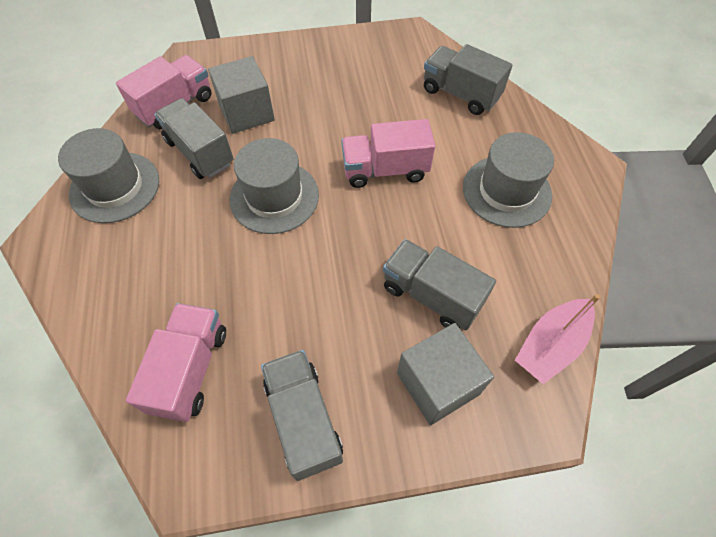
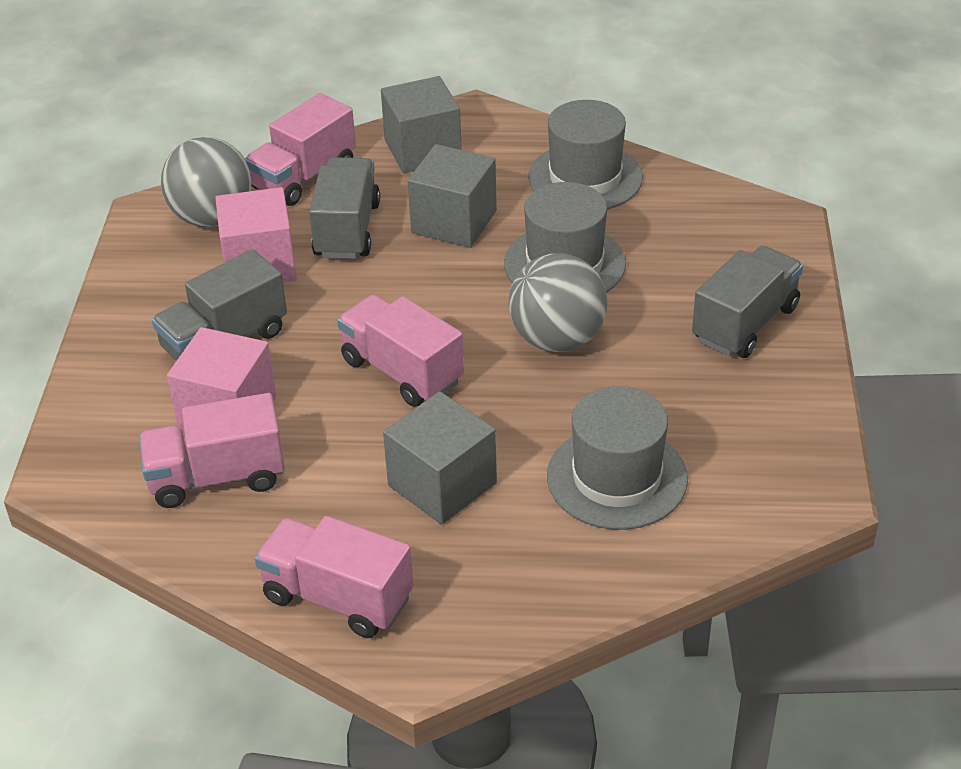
grey ball: 0 -> 2
grey cube: 2 -> 3
grey truck: 4 -> 3
pink boat: 1 -> 0
pink cube: 0 -> 2
pink truck: 3 -> 4

